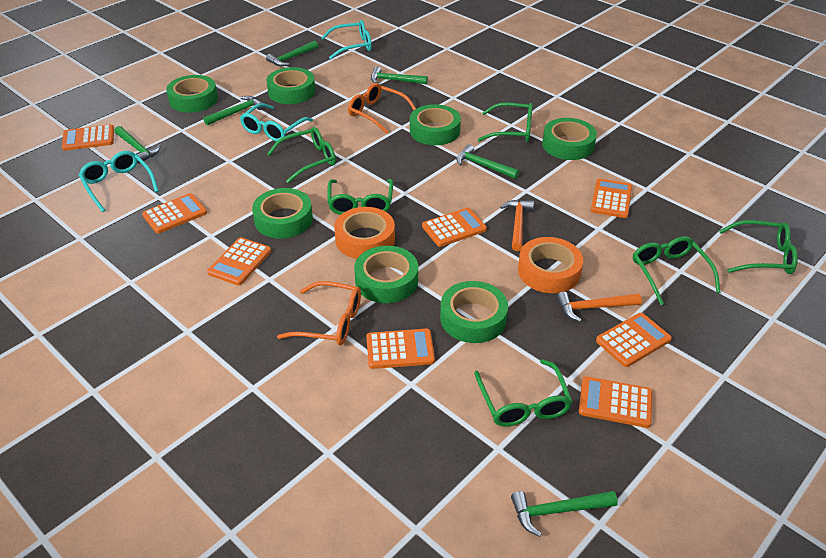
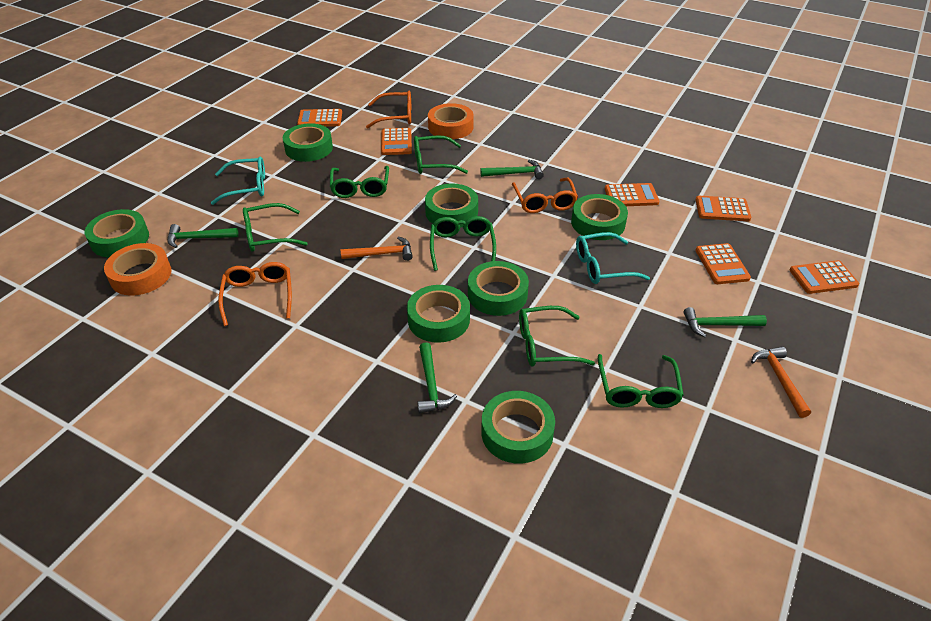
green hammer: 6 -> 4
orange calculator: 8 -> 6
orange glasses: 2 -> 3
turquoise glasses: 3 -> 2

